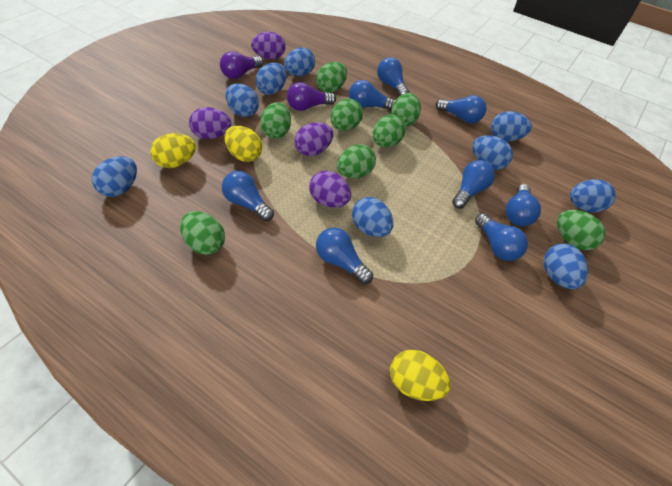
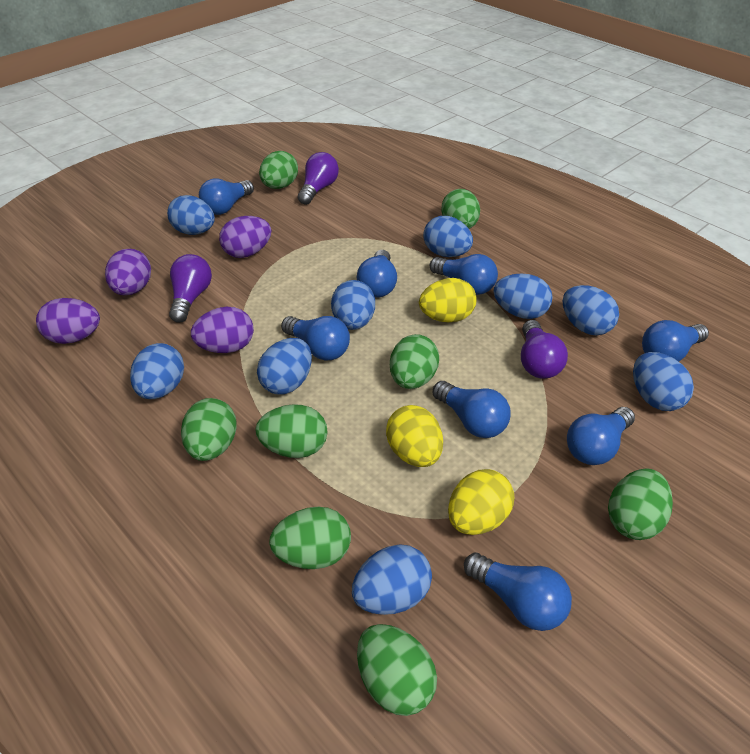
purple light bulb: 2 -> 3

